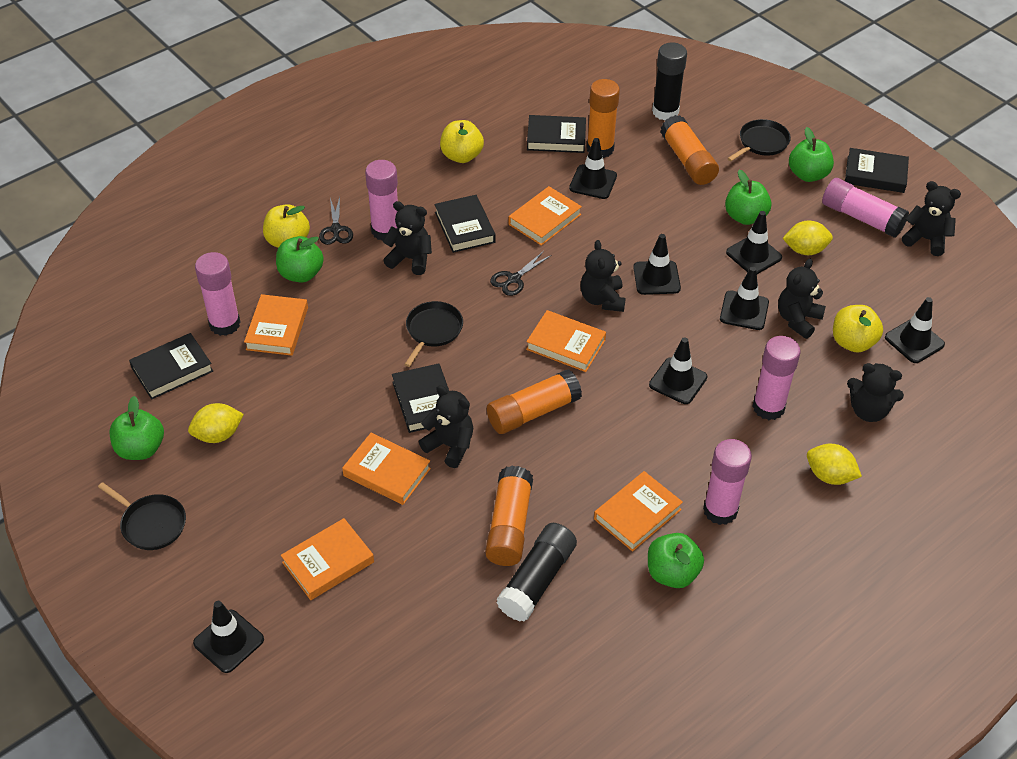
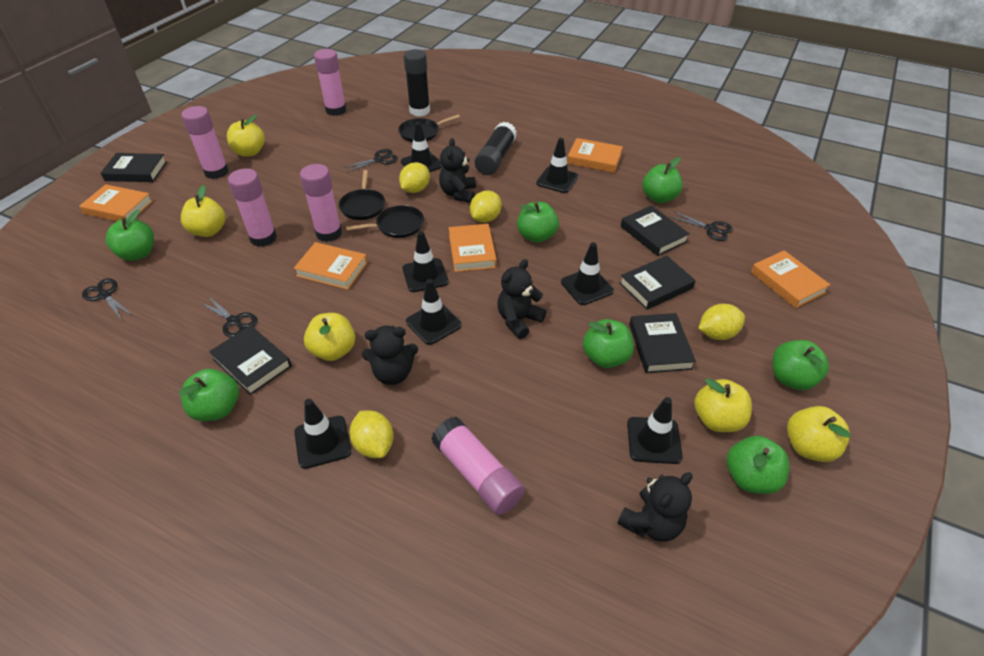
black scissors: 2 -> 4
black teddy bear: 6 -> 4
green apple: 5 -> 7
orange book: 6 -> 5
orange glue stick: 4 -> 0
yellow apple: 3 -> 5
yellow lemon: 3 -> 4

